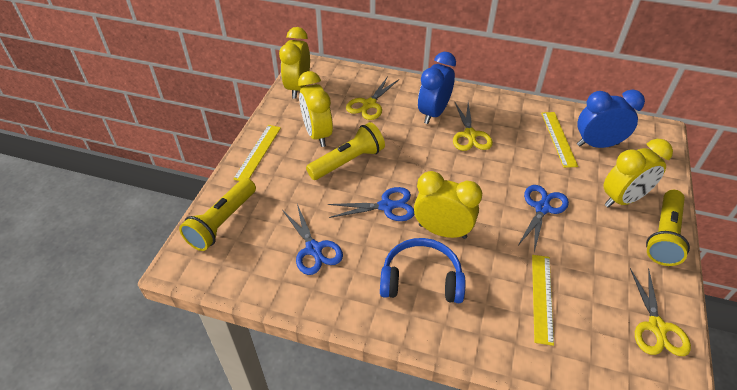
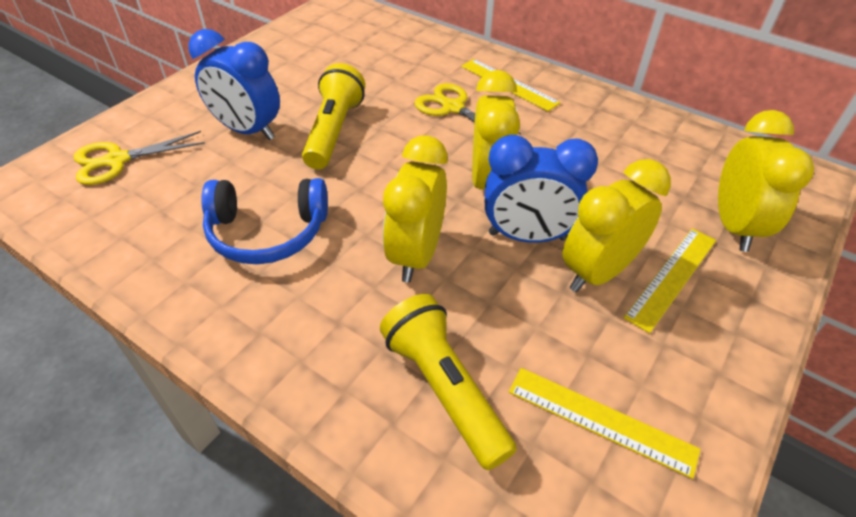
blue scissors: 3 -> 0
yellow flashlight: 3 -> 2
yellow scissors: 3 -> 2

